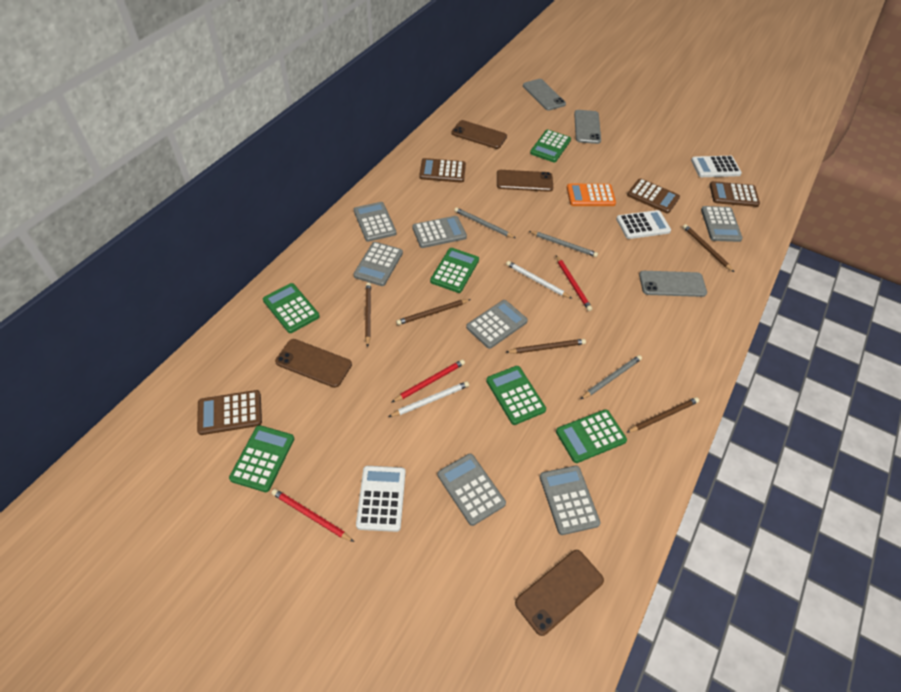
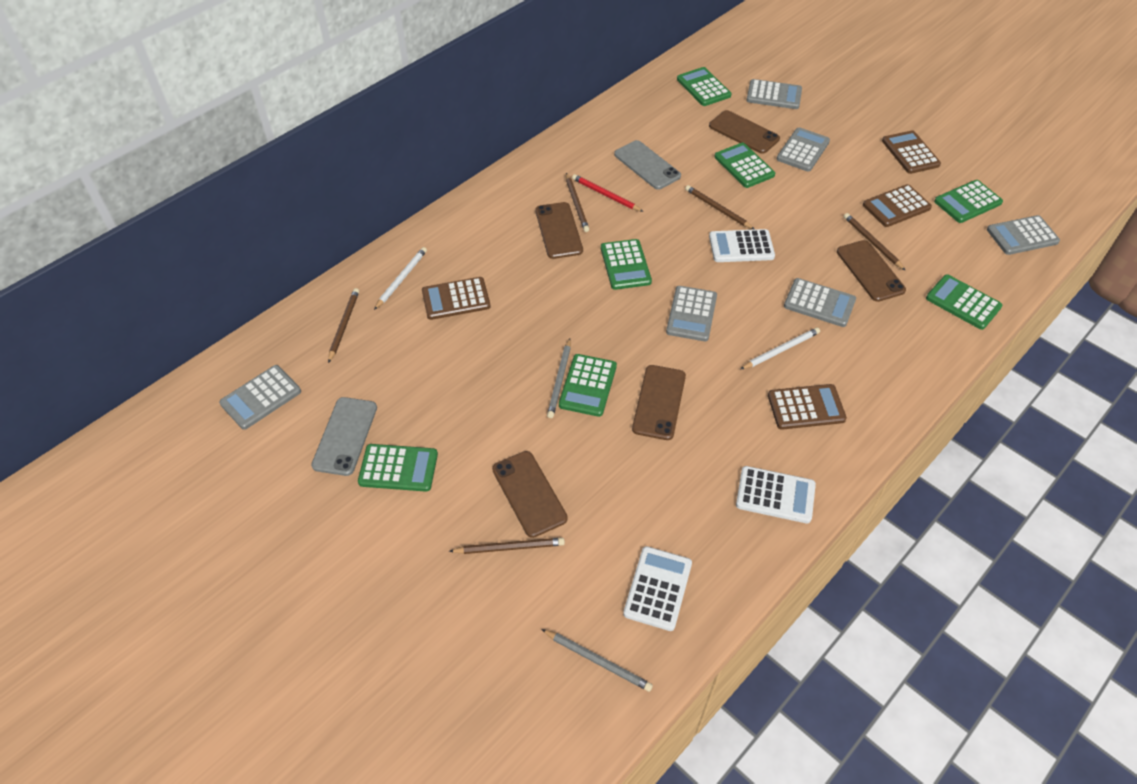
brown phone: 4 -> 5
green calculator: 6 -> 7
grey calculator: 7 -> 6
grey pencil: 3 -> 2
grey phone: 3 -> 2
orange calculator: 1 -> 0
red pencil: 3 -> 1

